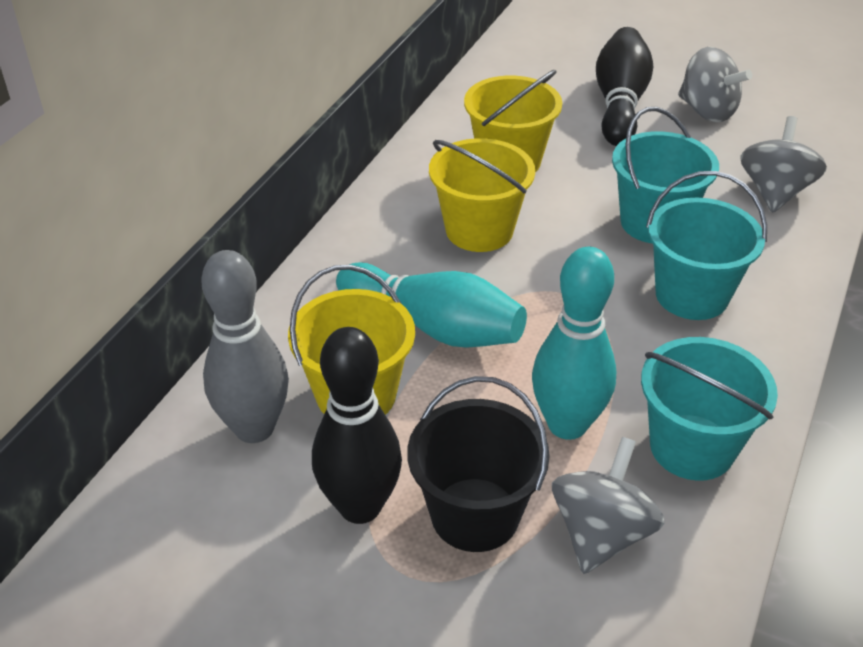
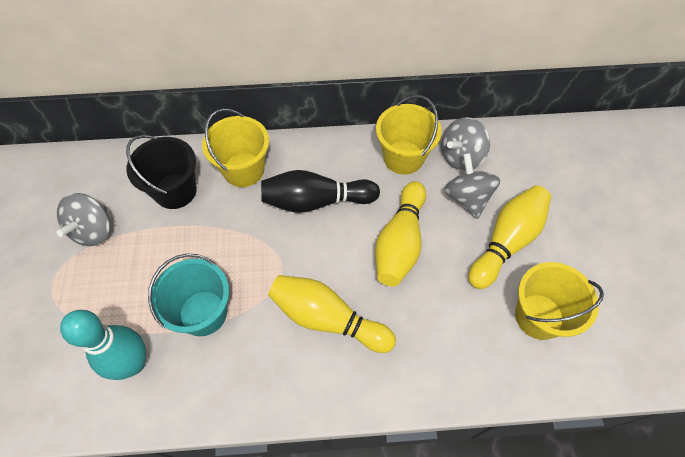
black bowling pin: 2 -> 1
grey bowling pin: 1 -> 0
turquoise bowling pin: 2 -> 1
turquoise bucket: 3 -> 1
yellow bowling pin: 0 -> 3

